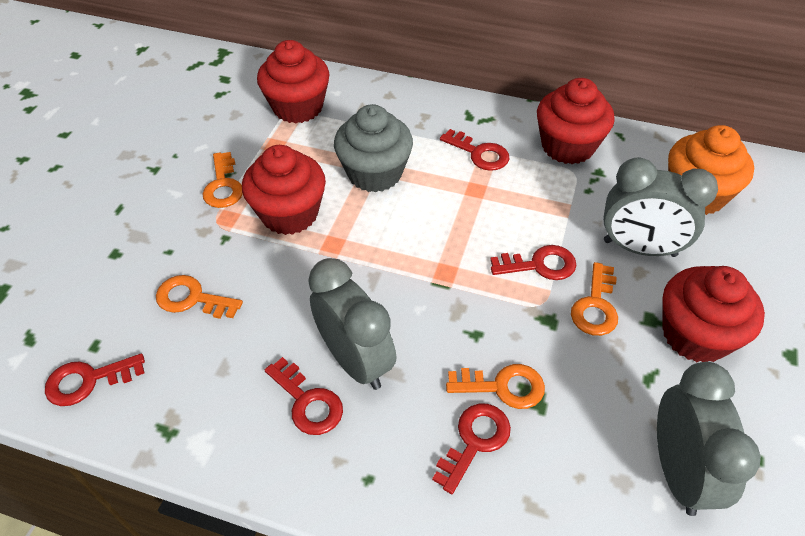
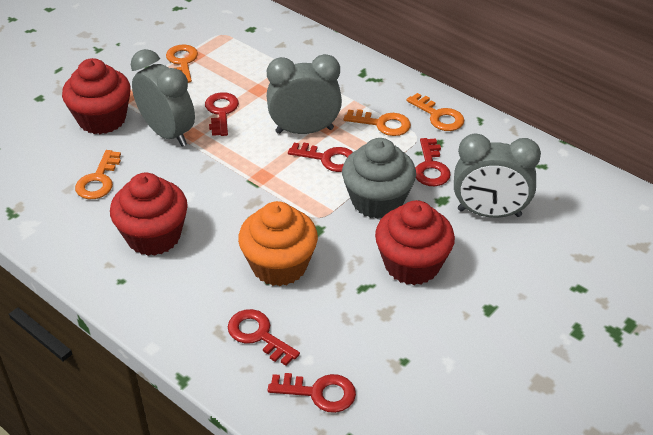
red cupcake: 4 -> 3

